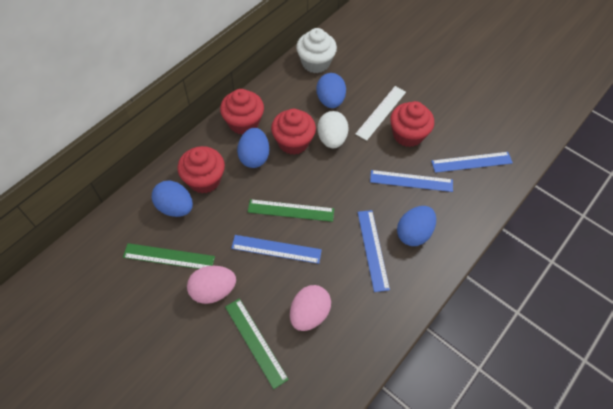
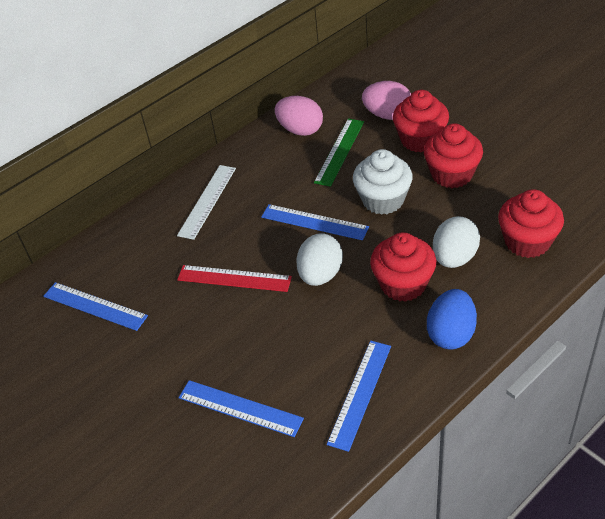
blue egg: 4 -> 1
green ruler: 3 -> 1
red ruler: 0 -> 1
white egg: 1 -> 2

